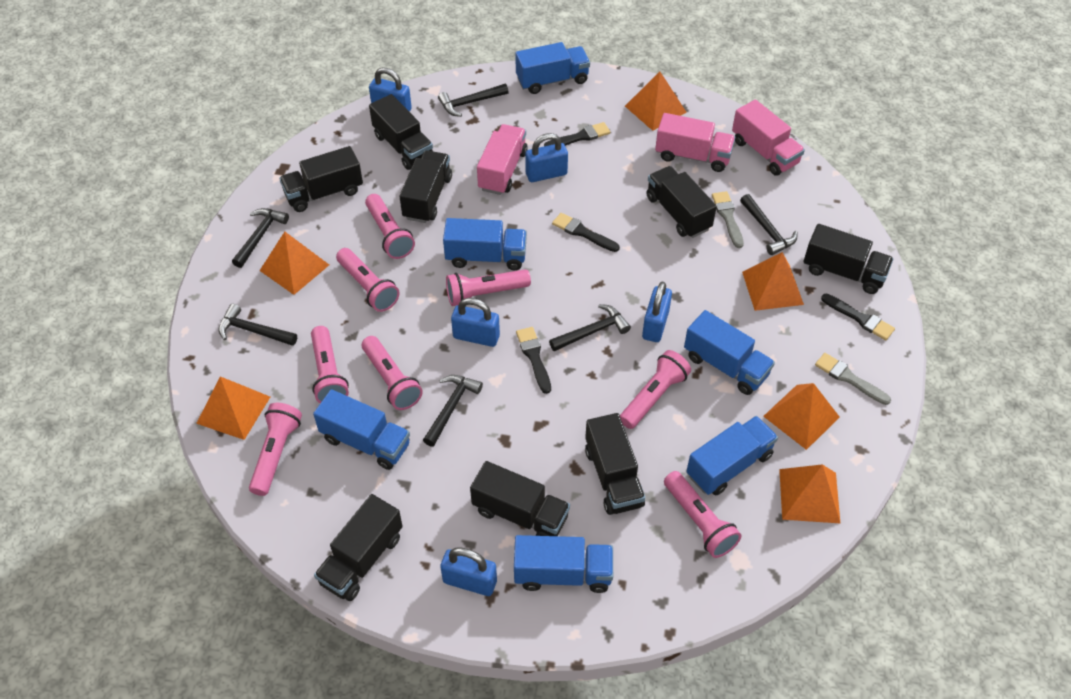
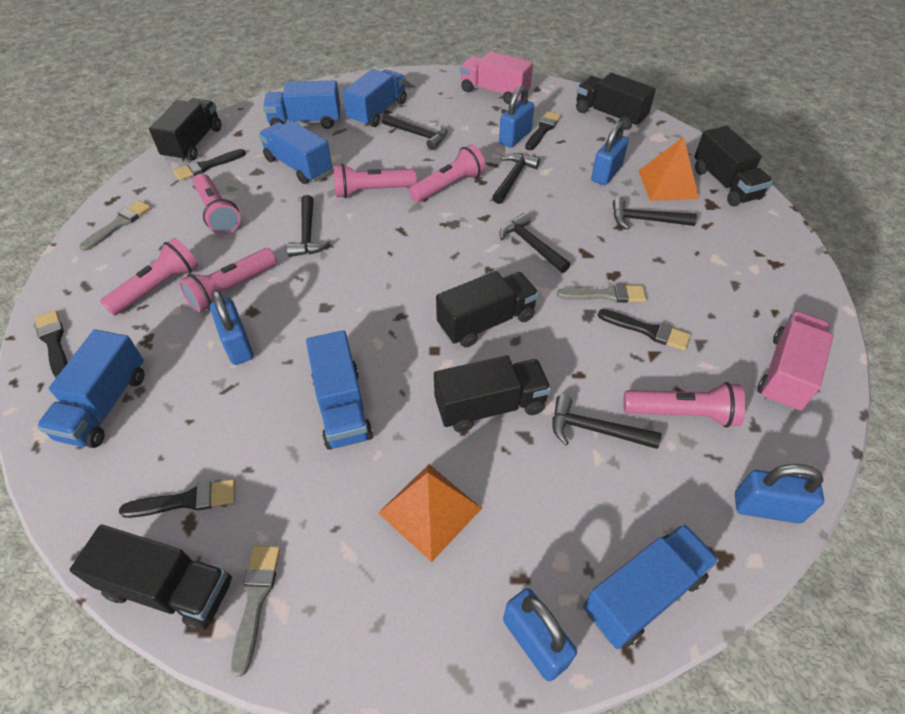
black brush: 4 -> 5
black truck: 8 -> 6
grey brush: 2 -> 3
orange pyramid: 6 -> 2
pink flashlight: 8 -> 6
pink truck: 3 -> 2

